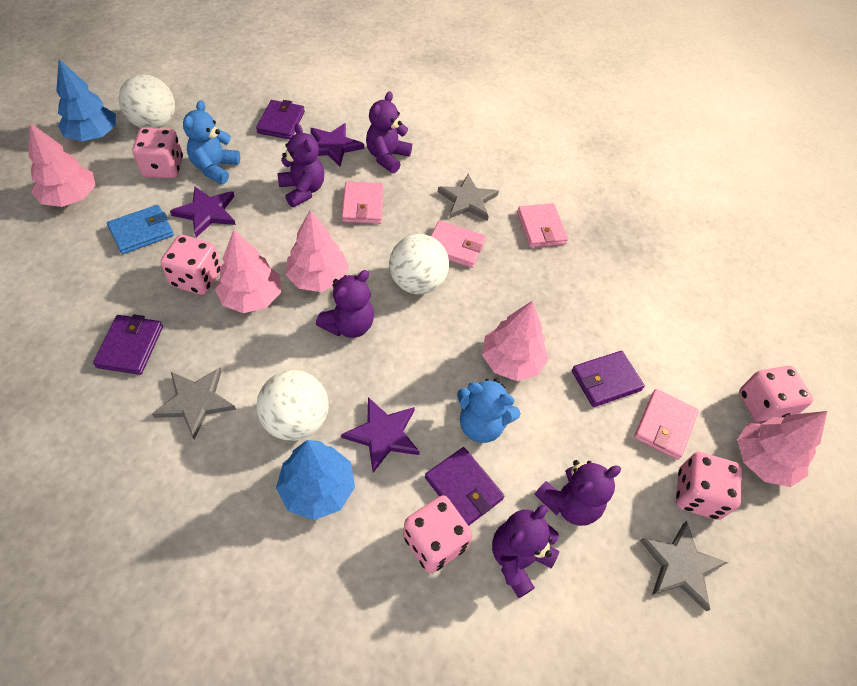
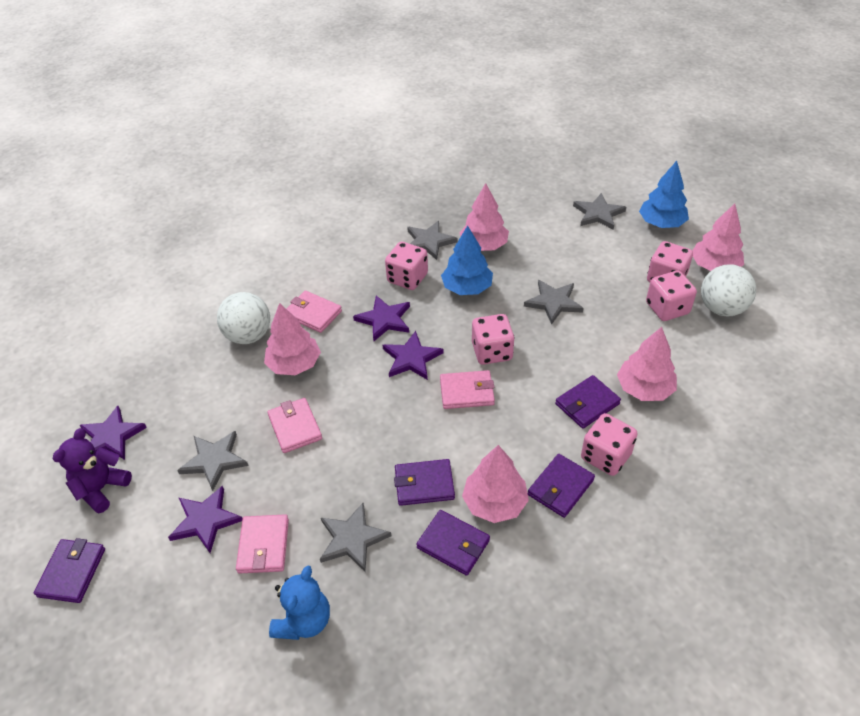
blue teddy bear: 2 -> 1
blue wallet: 1 -> 0
grey star: 3 -> 5
purple star: 3 -> 4
purple teddy bear: 5 -> 1
purple wallet: 4 -> 5
white ball: 3 -> 2

